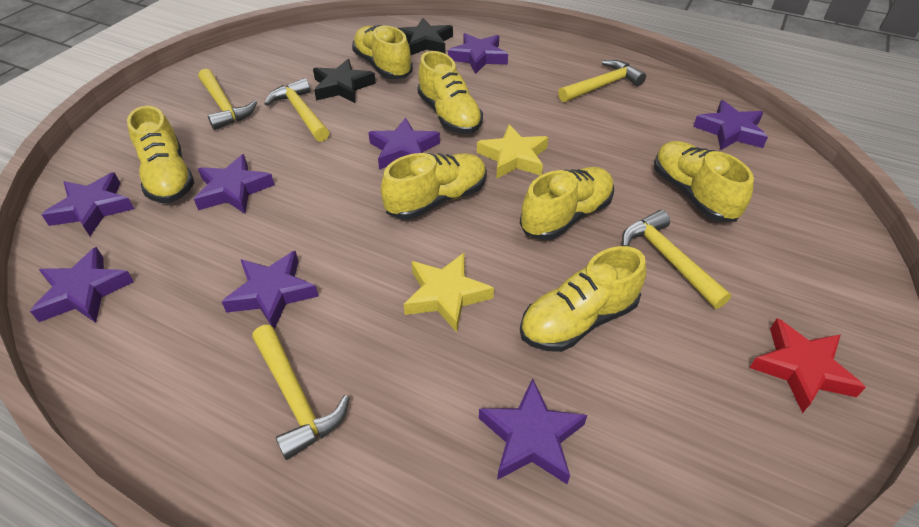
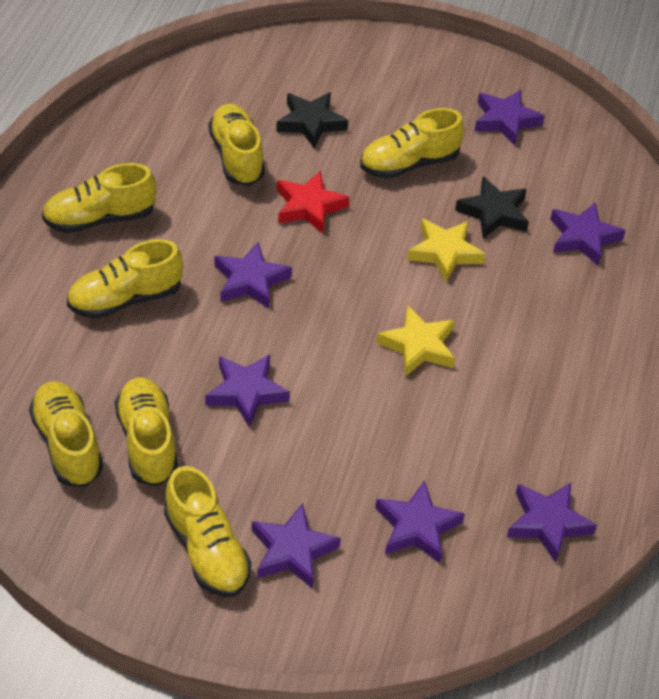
purple star: 8 -> 7
yellow hammer: 5 -> 0

